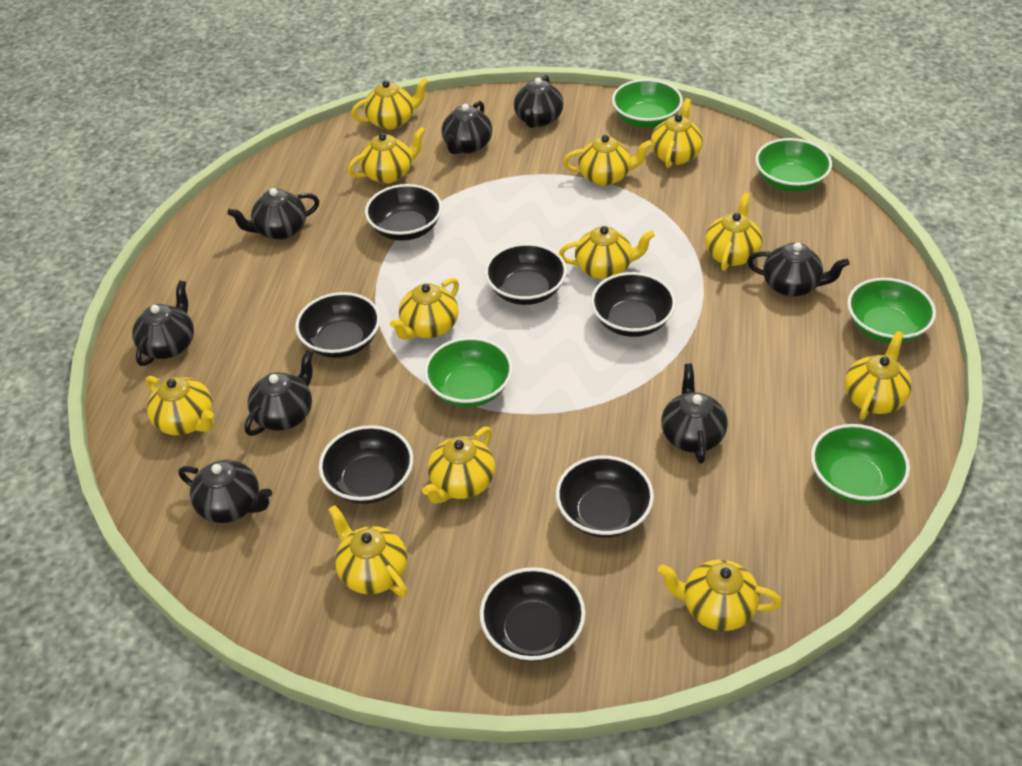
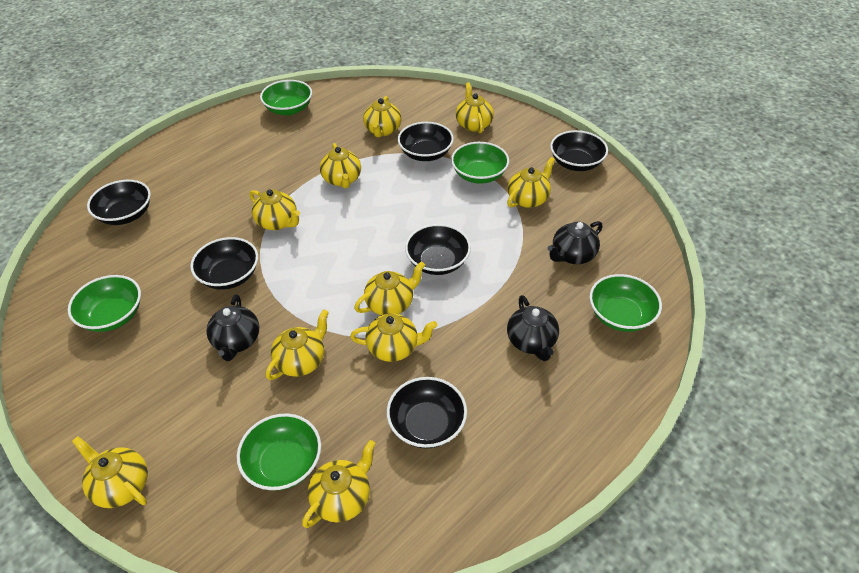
black bowl: 7 -> 6
black teapot: 8 -> 3
yellow teapot: 12 -> 10

